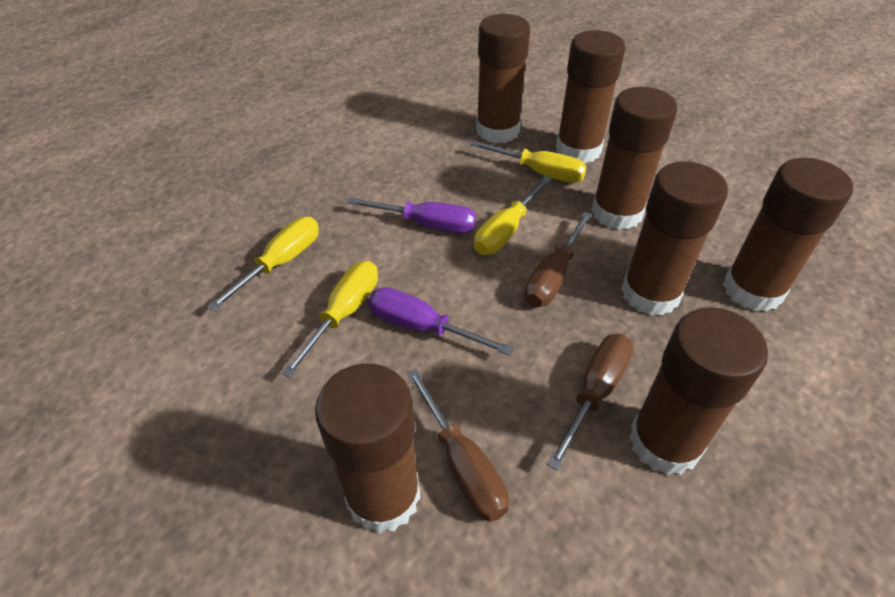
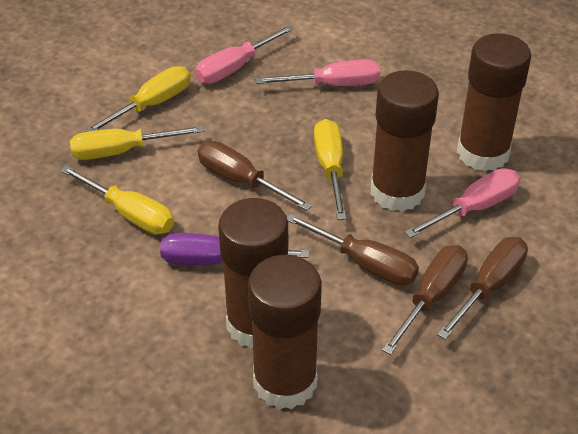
brown glue stick: 7 -> 4
brown screwdriver: 3 -> 4
pink screwdriver: 0 -> 3
purple screwdriver: 2 -> 1

